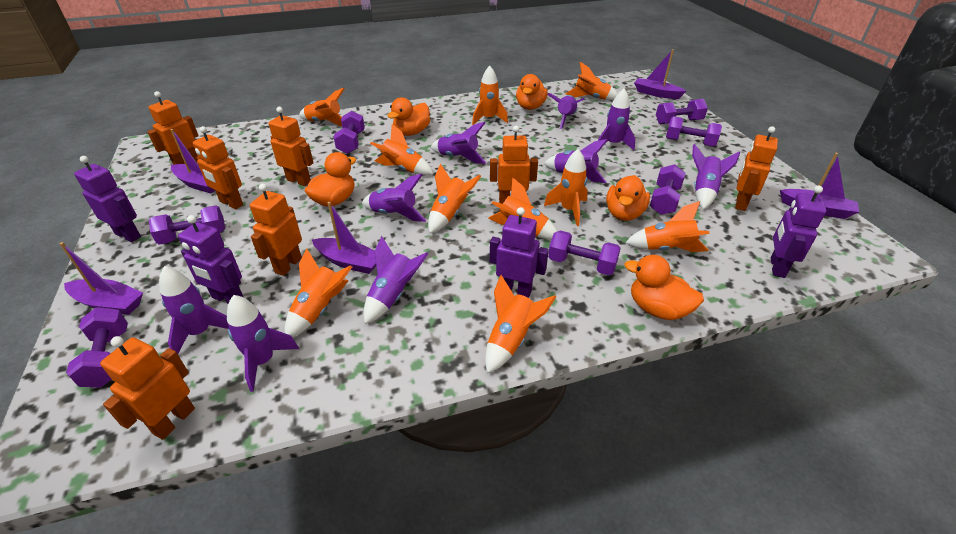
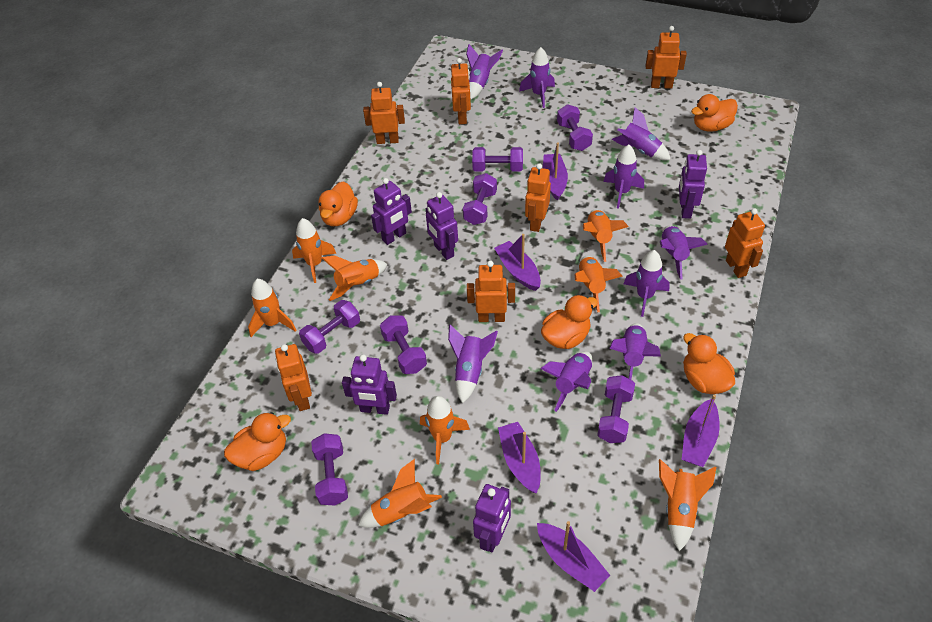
orange rocket: 10 -> 8
purple robot: 4 -> 5

